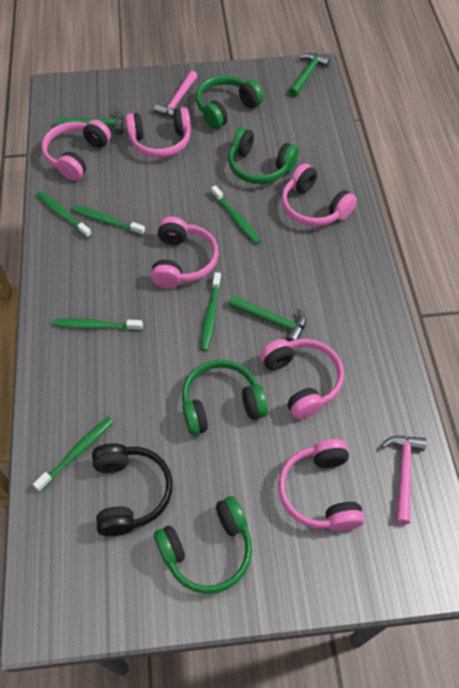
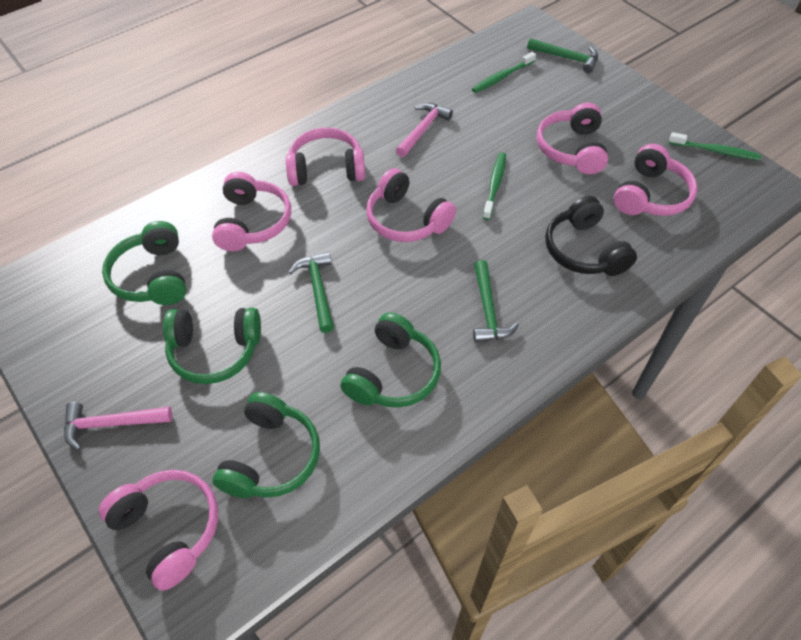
green toothbrush: 6 -> 3

